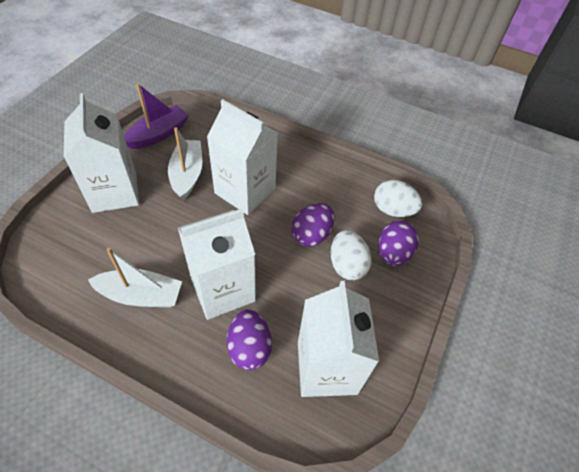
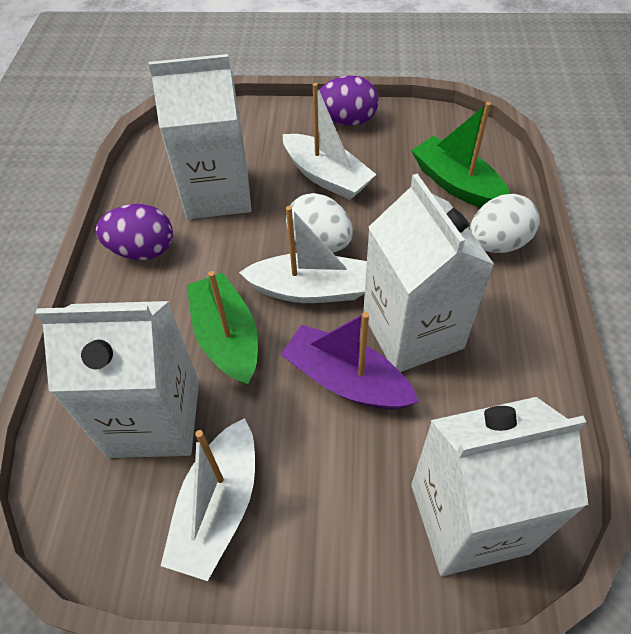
green boat: 0 -> 2
purple egg: 3 -> 2
white boat: 2 -> 3

